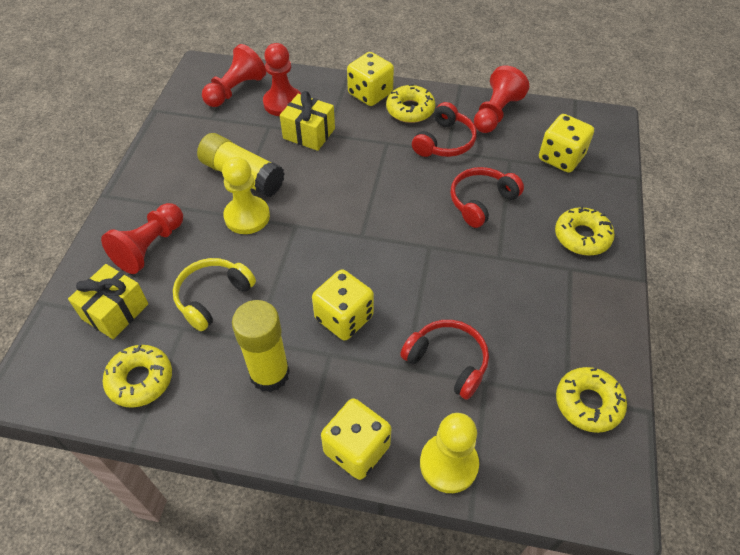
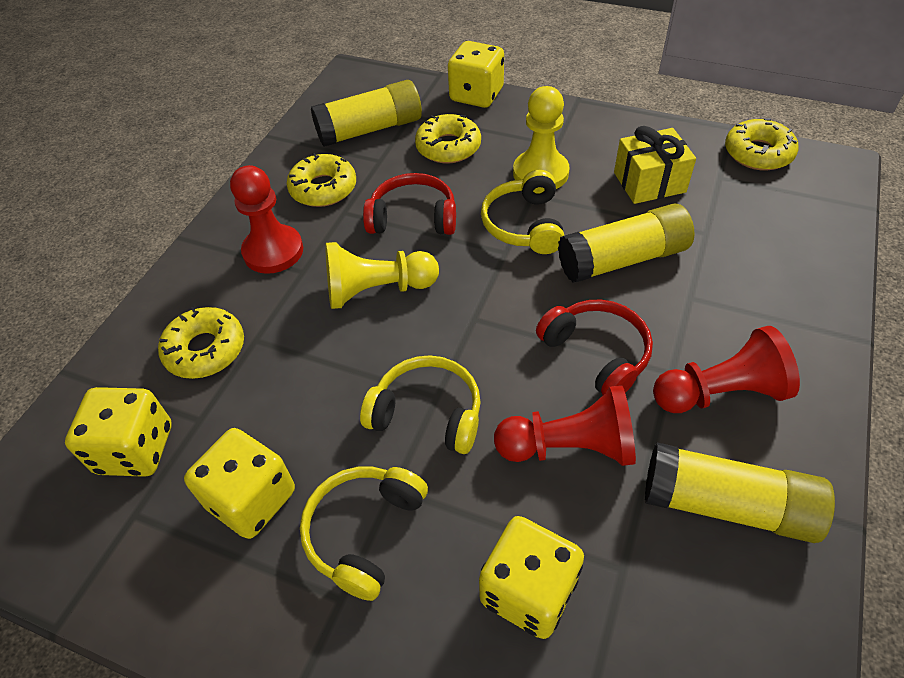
red headphones: 3 -> 2
red pawn: 4 -> 3
yellow gift: 2 -> 1
yellow glue stick: 2 -> 3
yellow headphones: 1 -> 3

